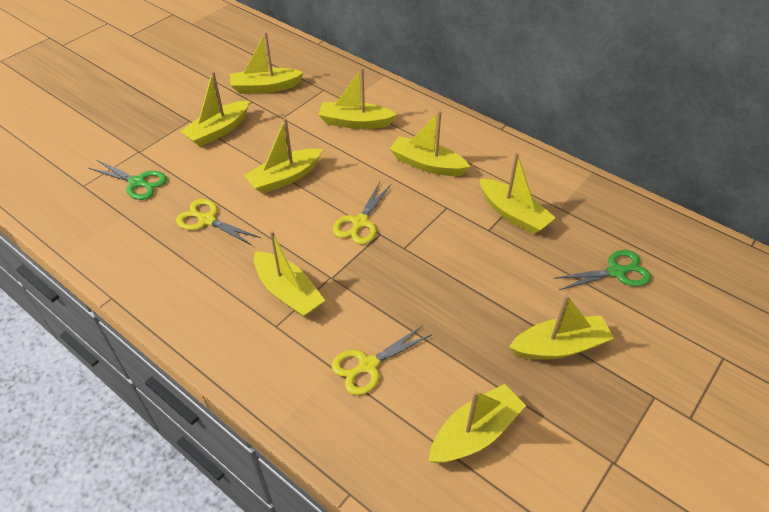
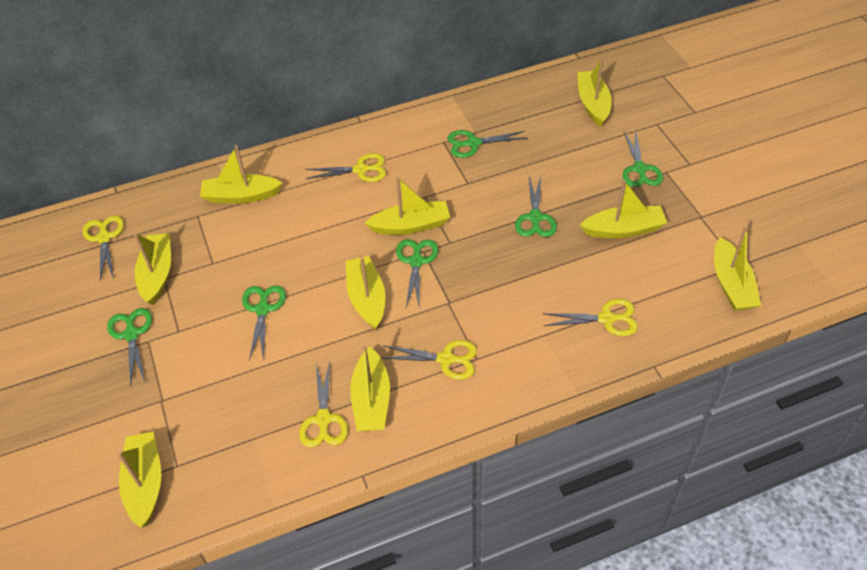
green scissors: 2 -> 6
yellow scissors: 3 -> 5

